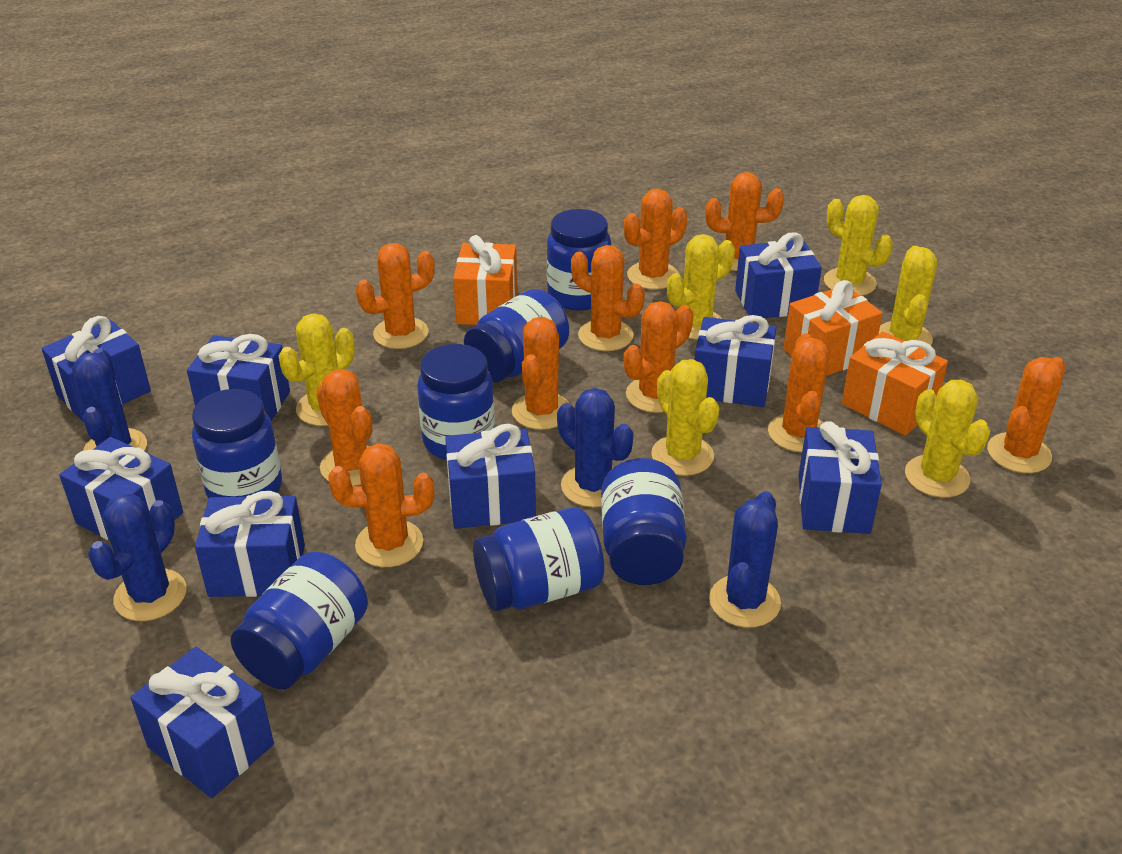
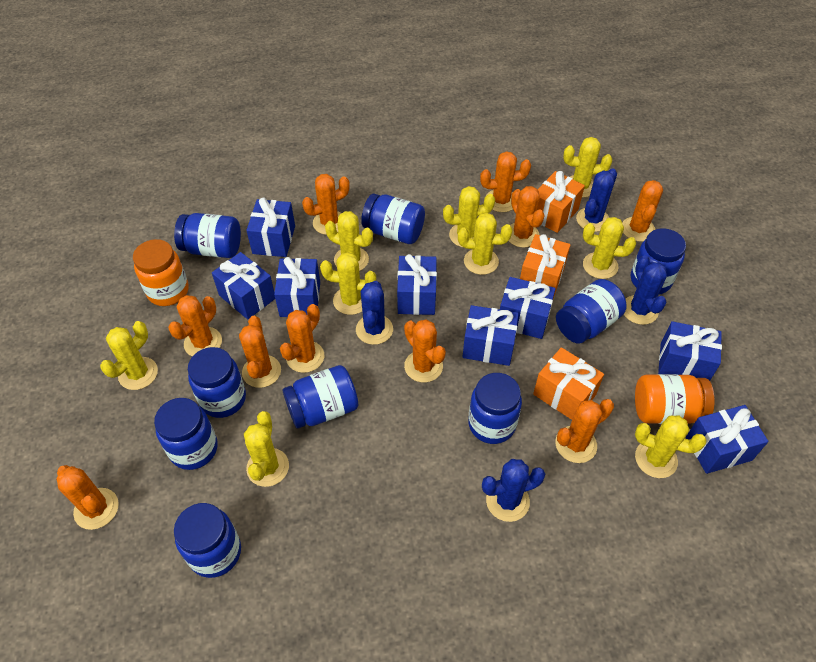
blue gift: 9 -> 8
blue jar: 7 -> 9
orange jar: 0 -> 2
yellow cactus: 6 -> 9

